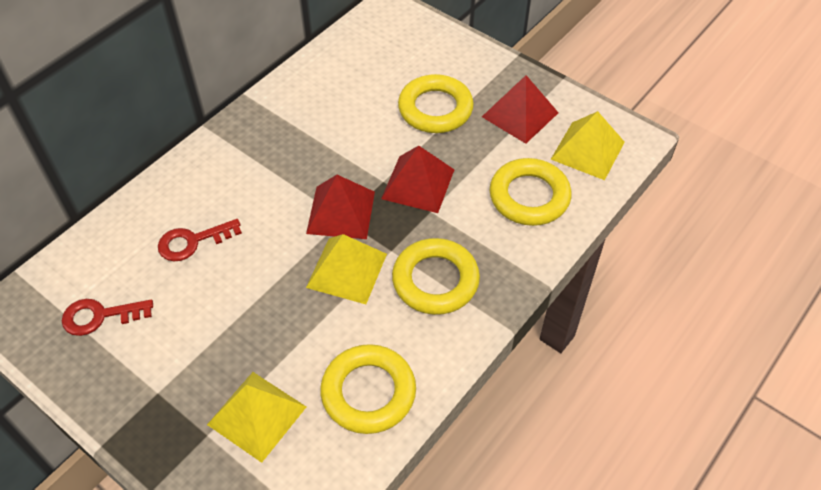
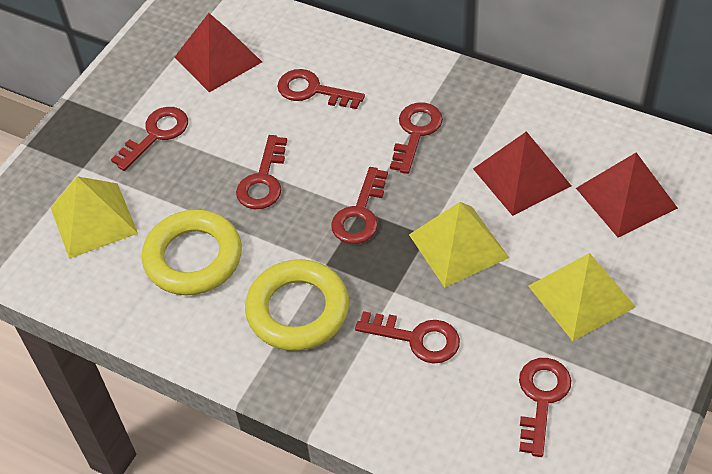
red key: 2 -> 7
yellow ring: 4 -> 2

